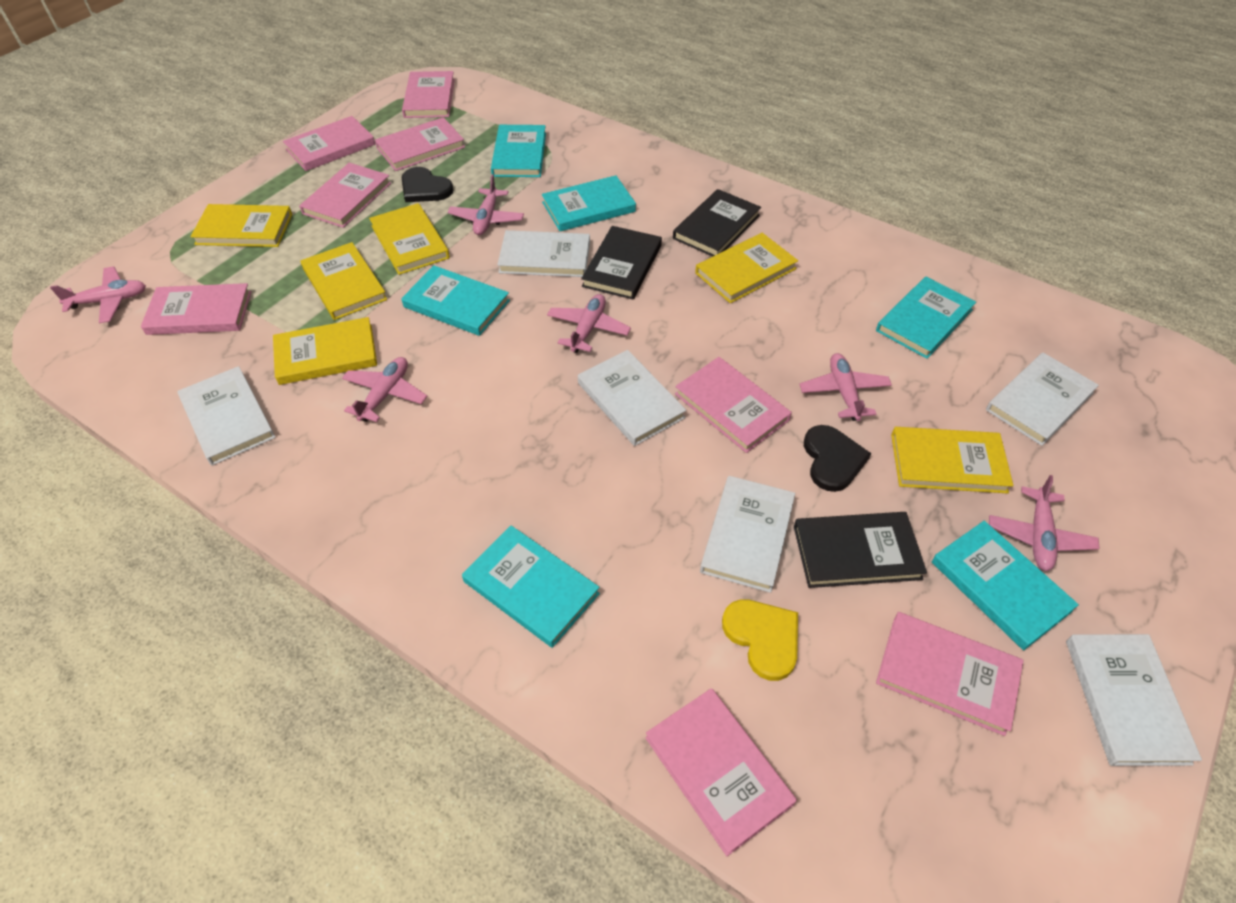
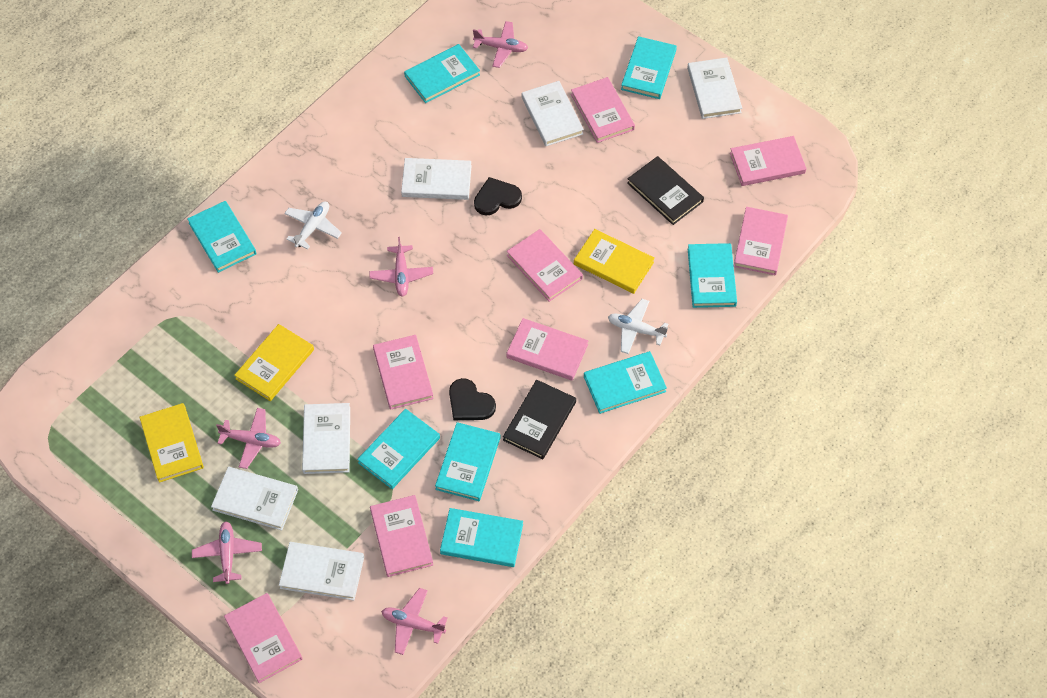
black book: 3 -> 2
pink plane: 6 -> 5
turquoise book: 6 -> 8
white plane: 0 -> 2
yellow book: 6 -> 3
yellow heart: 1 -> 0

